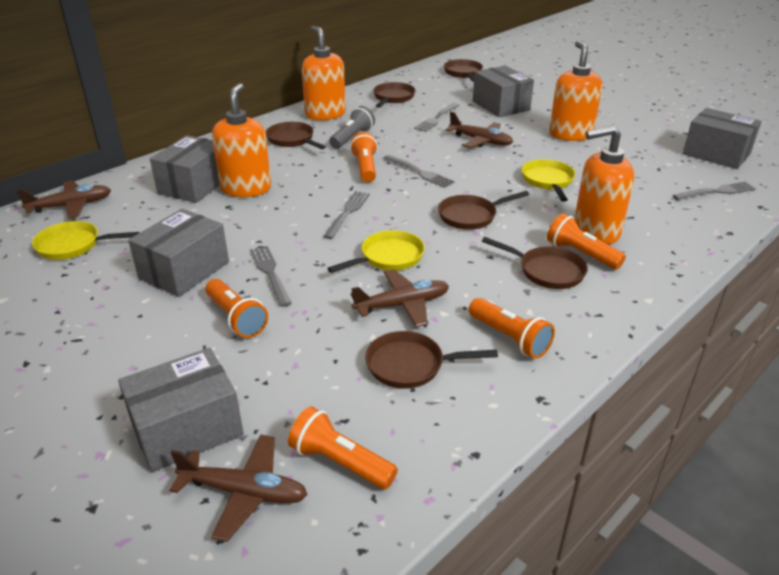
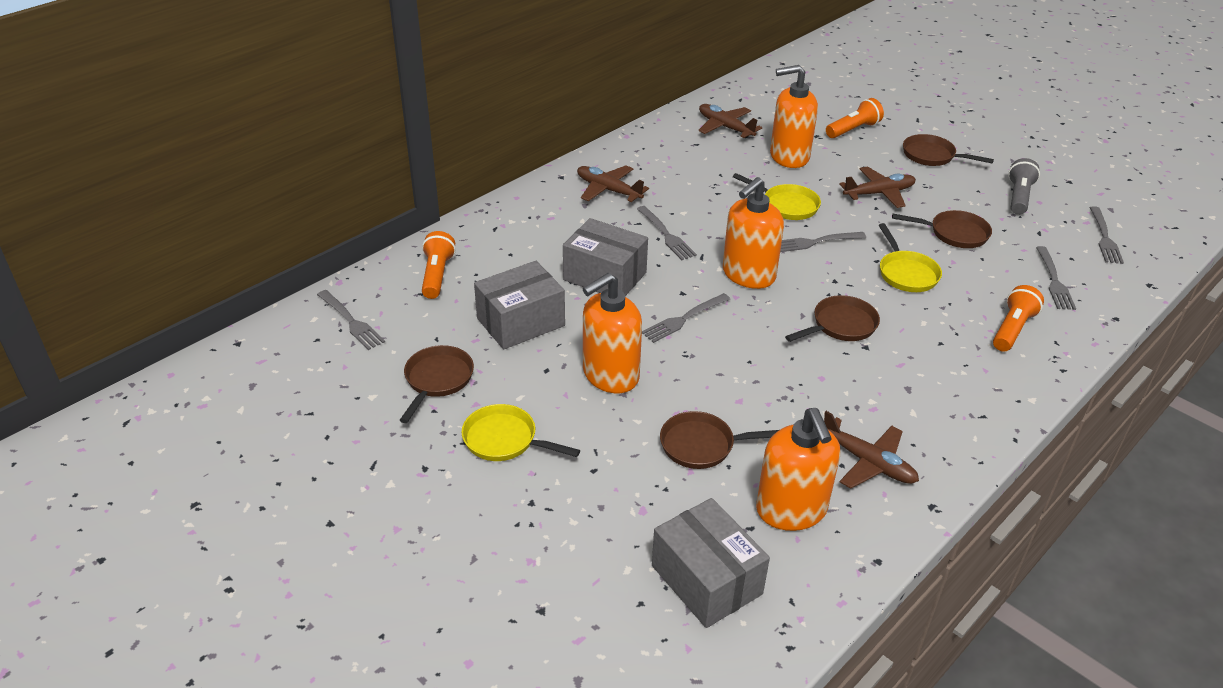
brown pan: 6 -> 5
grey box: 5 -> 3
grey fork: 5 -> 6
orange flashlight: 5 -> 3

